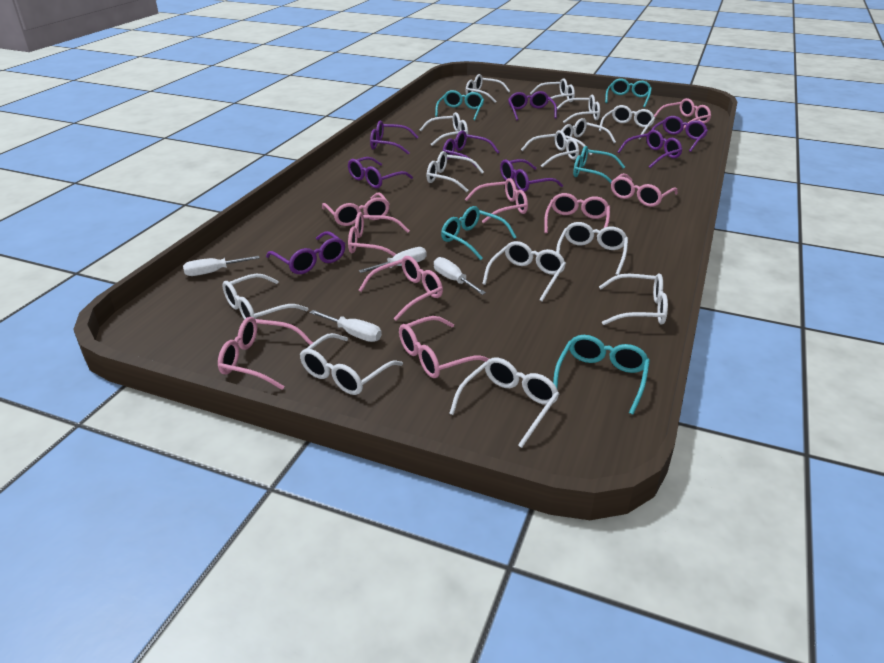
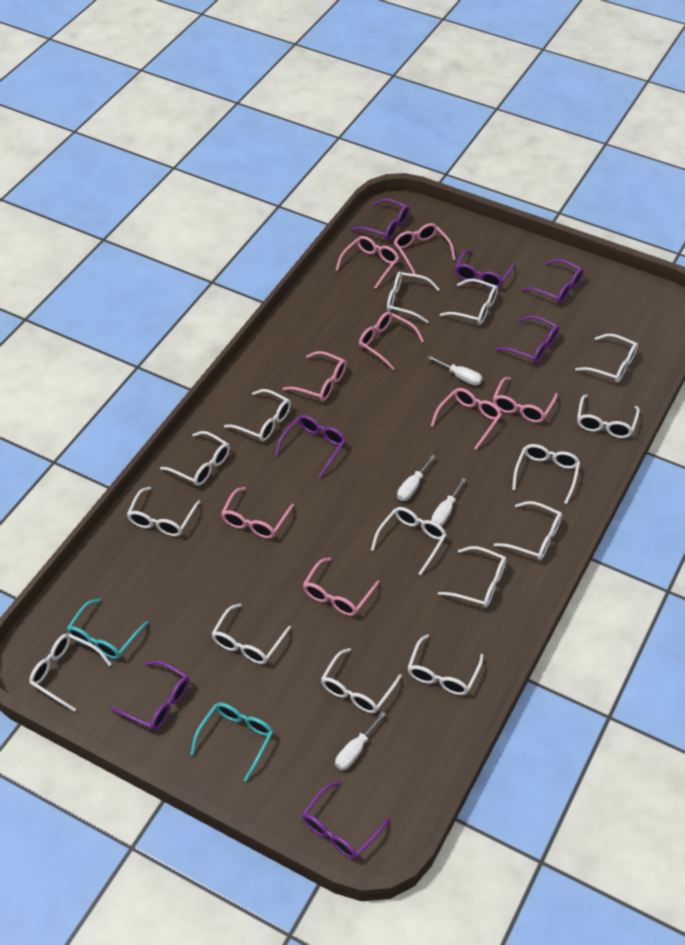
pink glasses: 9 -> 8
purple glasses: 8 -> 7
turquoise glasses: 5 -> 2
white glasses: 14 -> 15

